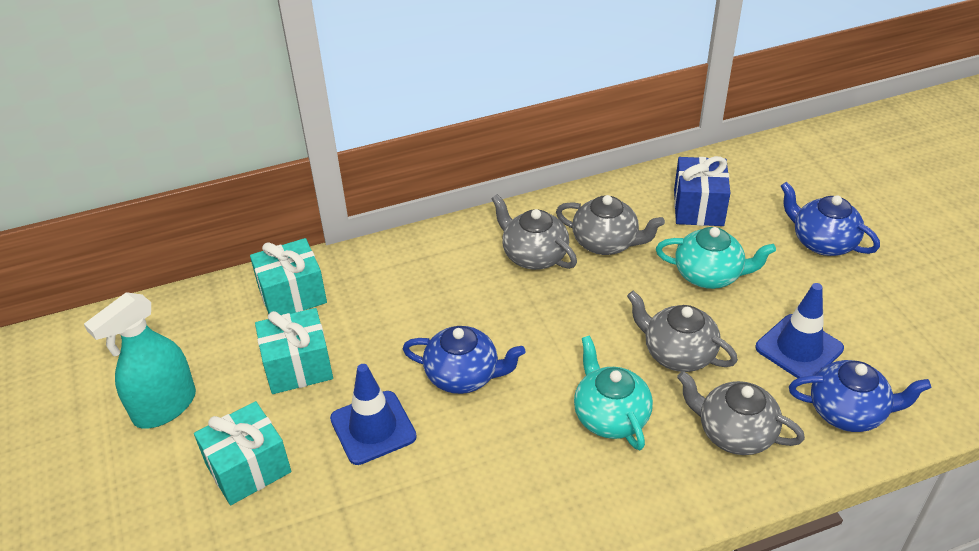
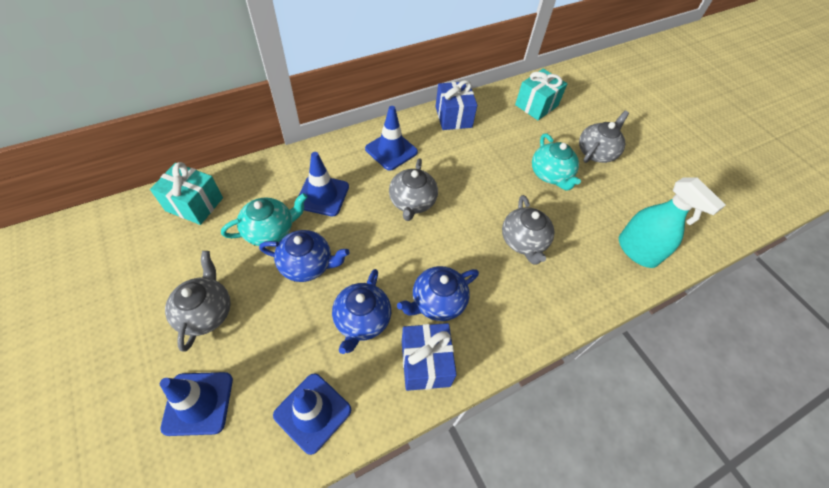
blue gift: 1 -> 2
blue traffic cone: 2 -> 4
turquoise gift: 3 -> 2

